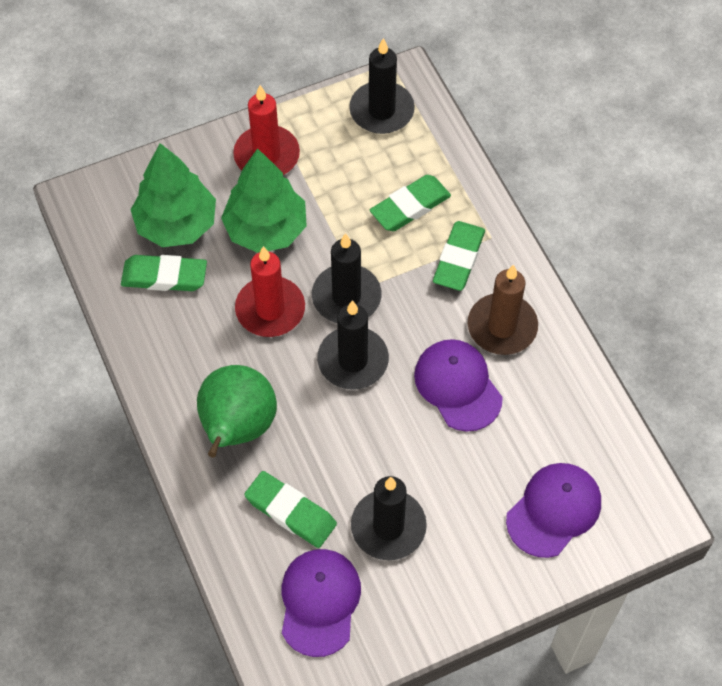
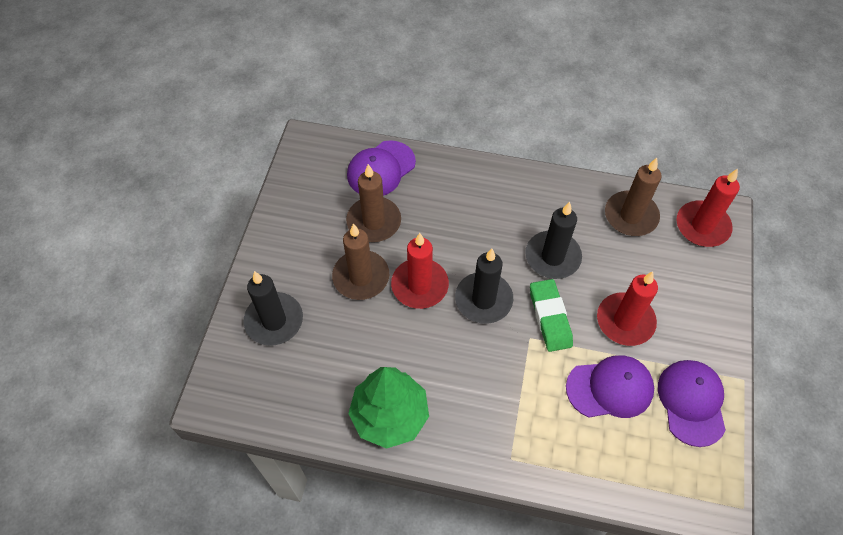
black candle: 4 -> 3
brown candle: 1 -> 3
green eraser: 4 -> 1
green pear: 1 -> 0
green tree: 2 -> 1
red candle: 2 -> 3

